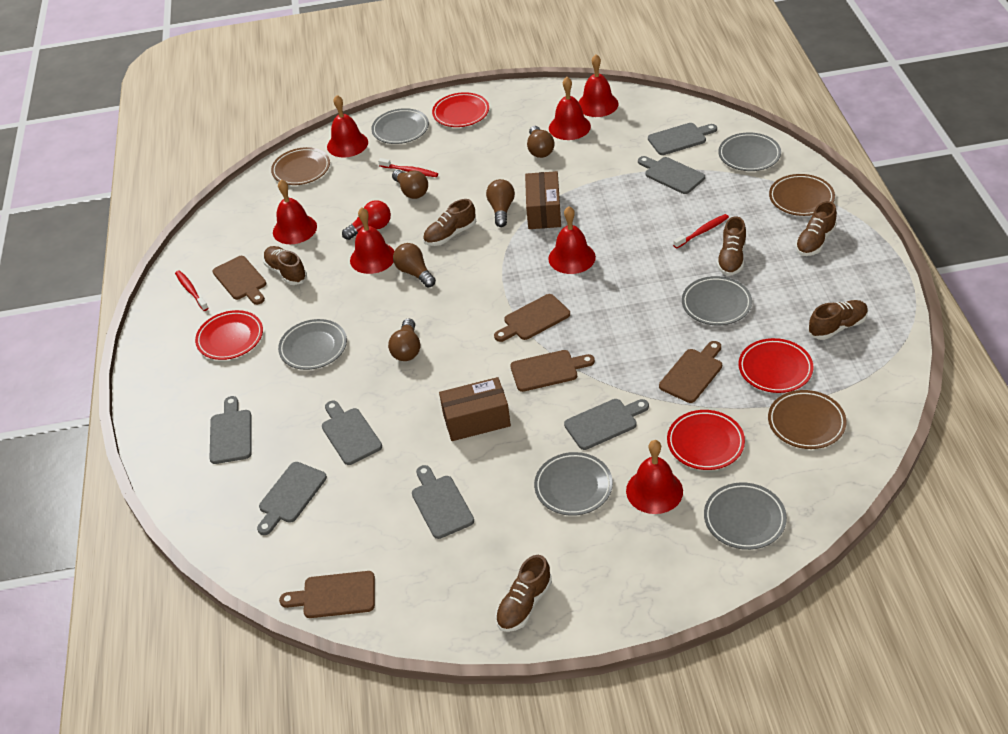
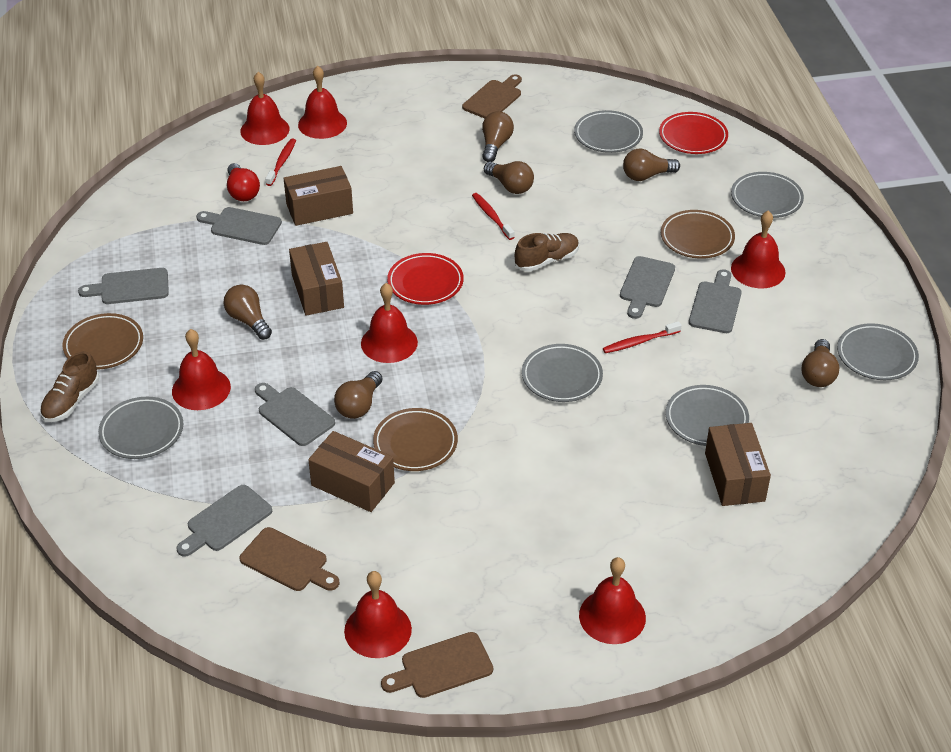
brown box: 2 -> 4
brown cutting board: 5 -> 3
brown light bulb: 5 -> 6
brown shoe: 6 -> 2
grey cutting board: 7 -> 6
red plate: 4 -> 2

